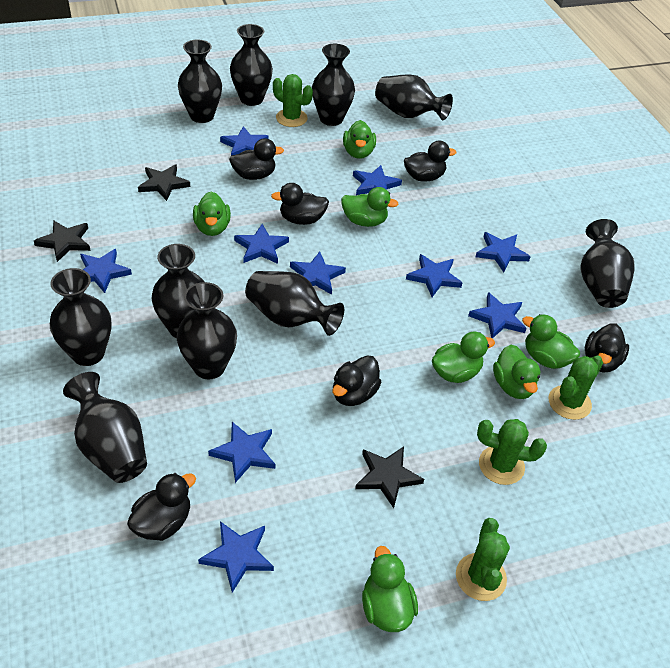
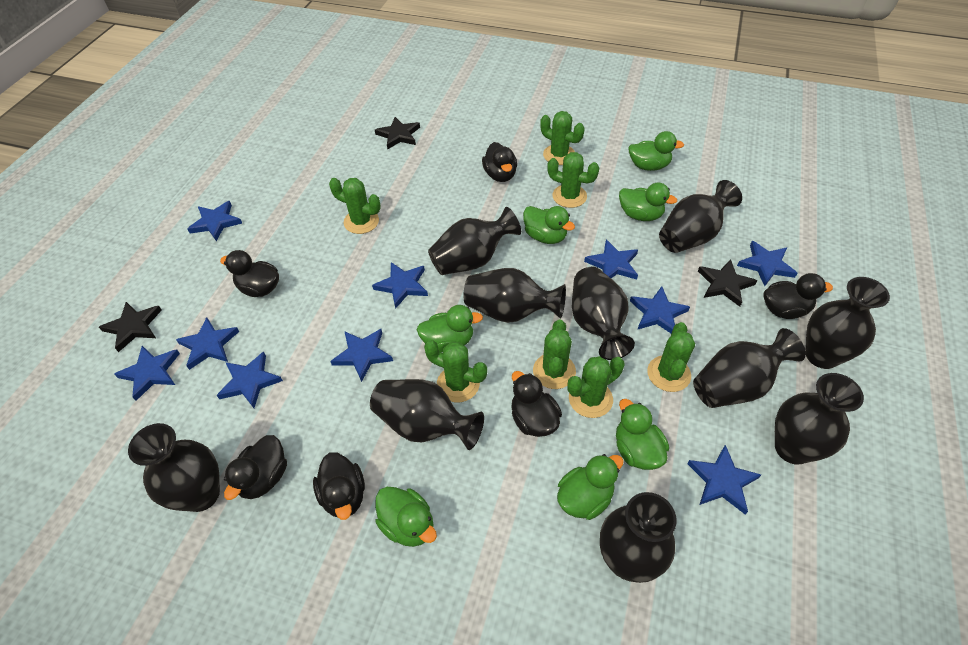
green cactus: 4 -> 7

